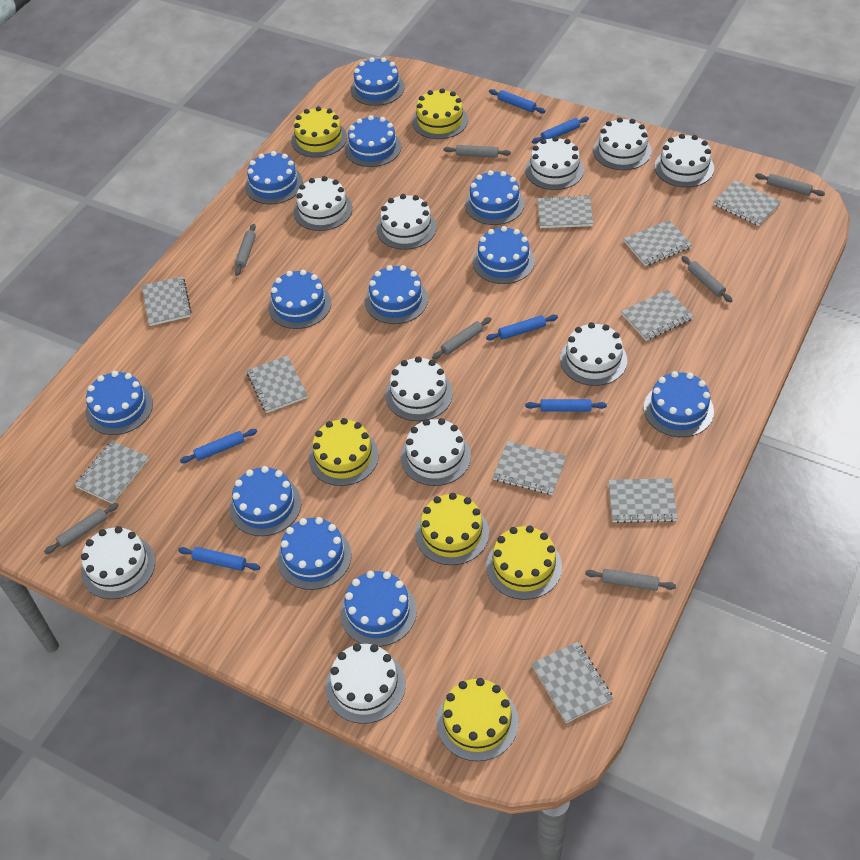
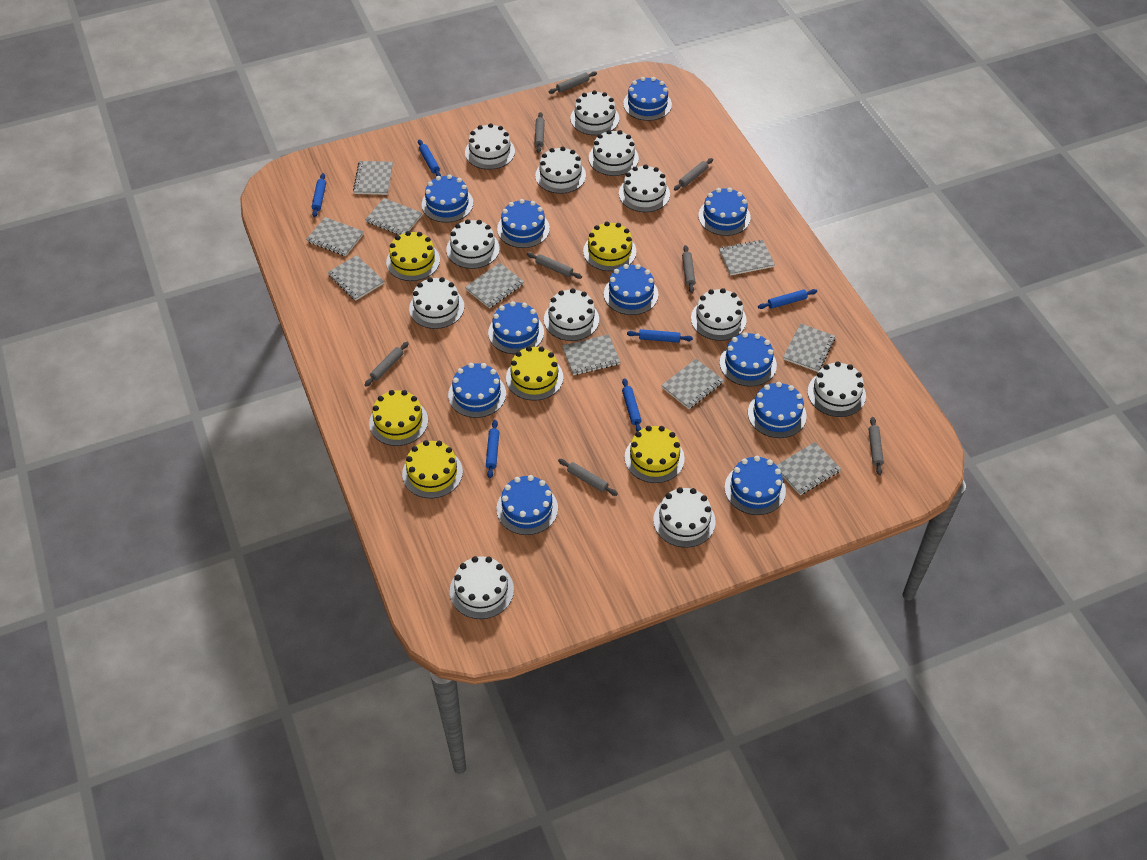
blue cake: 12 -> 11
grey rolling pin: 7 -> 8
white cake: 10 -> 12

